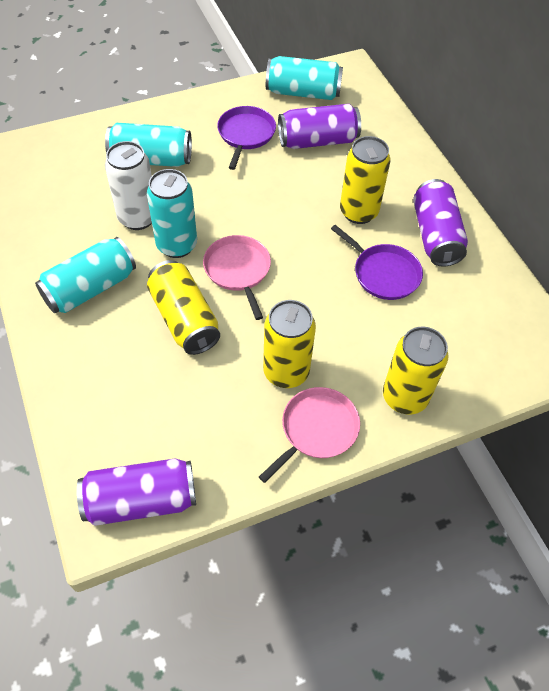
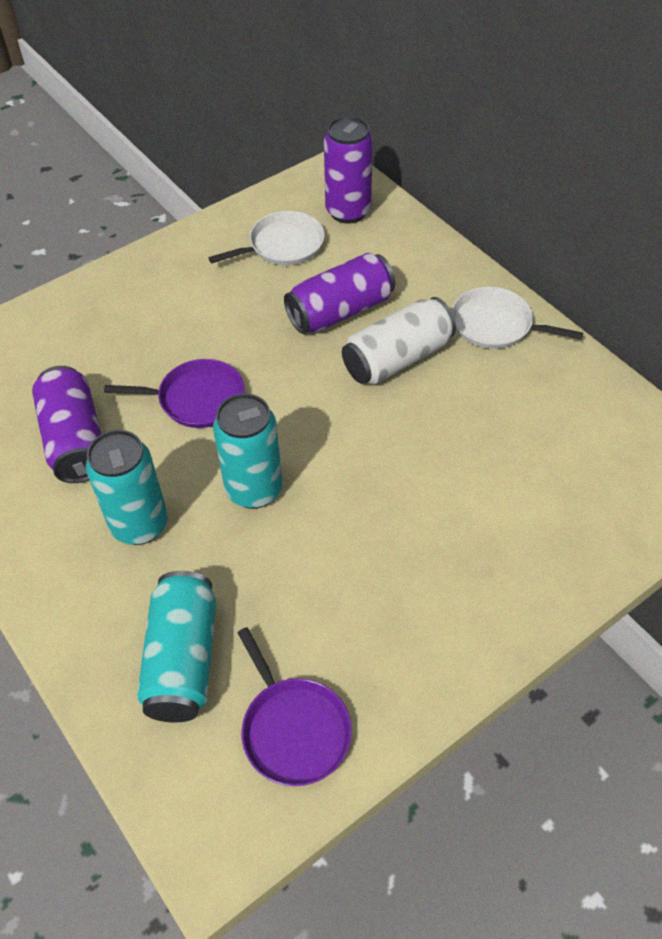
pink pan: 2 -> 0
turquoise can: 4 -> 3
white pan: 0 -> 2
yellow can: 4 -> 0

